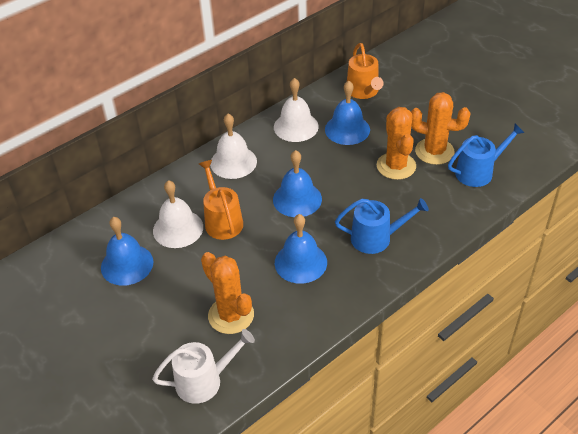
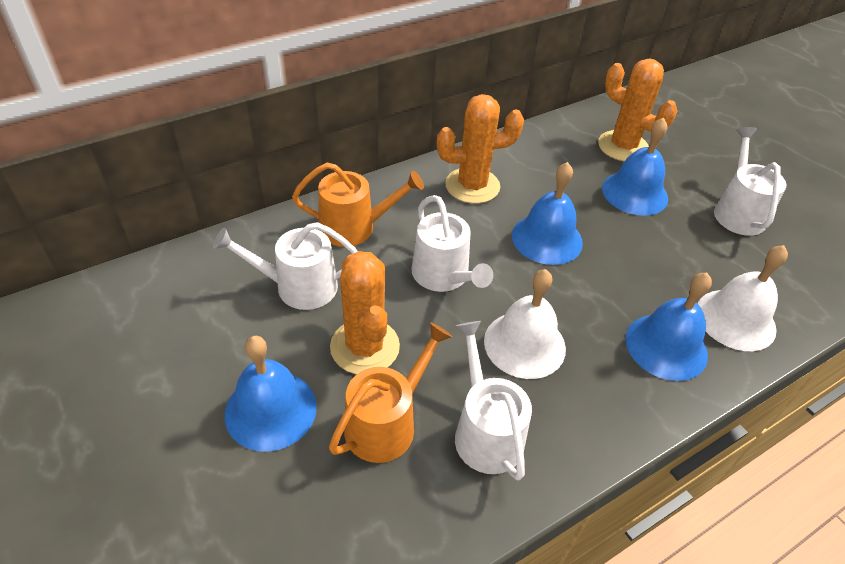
blue watering can: 2 -> 0
white bell: 3 -> 2
white watering can: 1 -> 4

